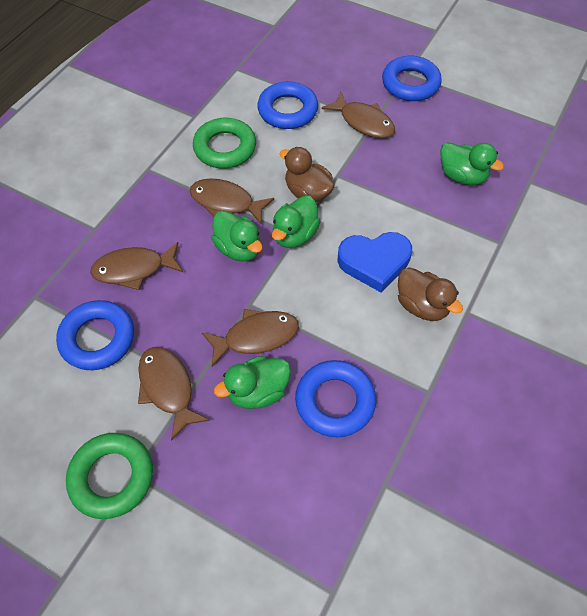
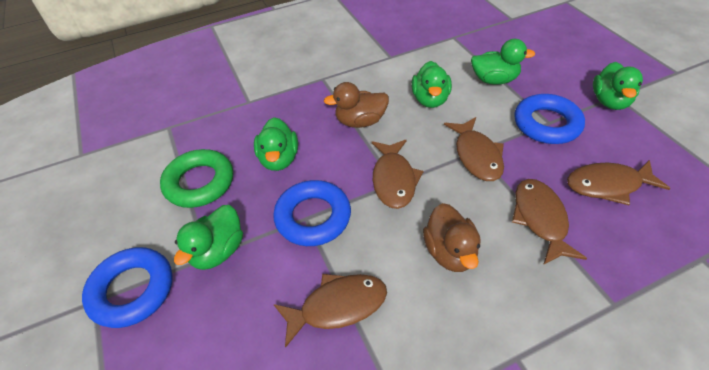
blue heart: 1 -> 0
blue ring: 4 -> 3
green duck: 4 -> 5
green ring: 2 -> 1

